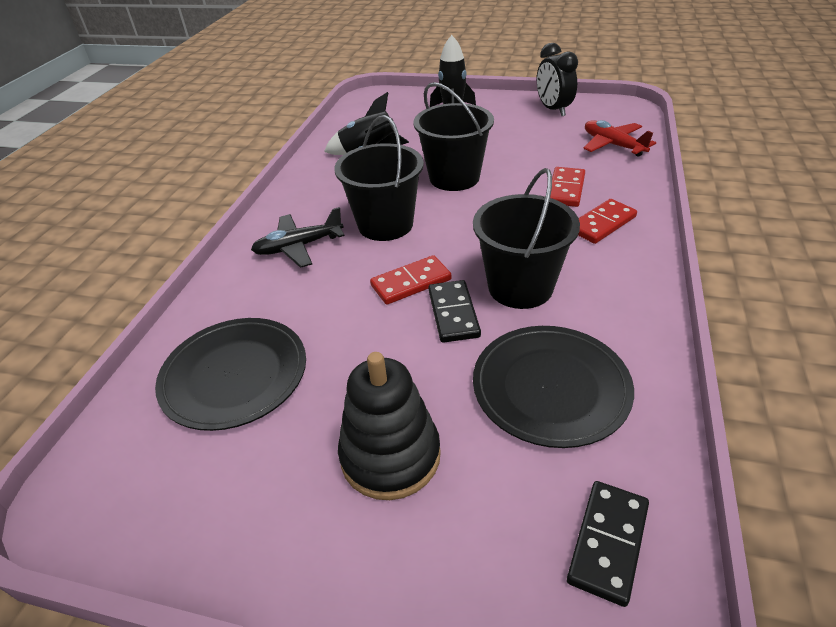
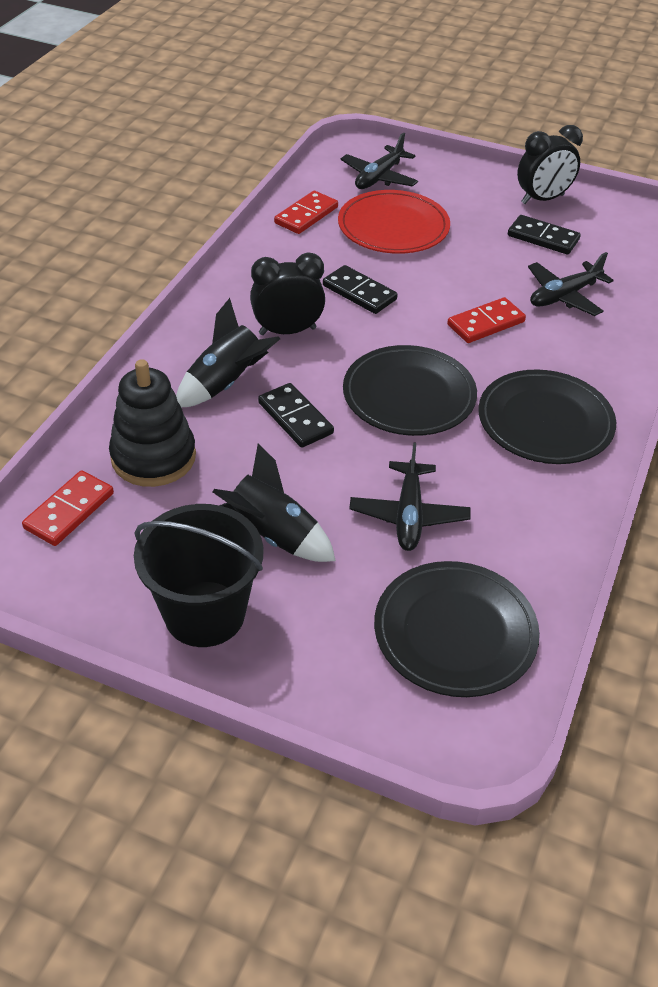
black bucket: 3 -> 1
black clock: 1 -> 2
black domino: 2 -> 3
black plane: 1 -> 3
black plate: 2 -> 3
red plane: 1 -> 0
red plate: 0 -> 1

